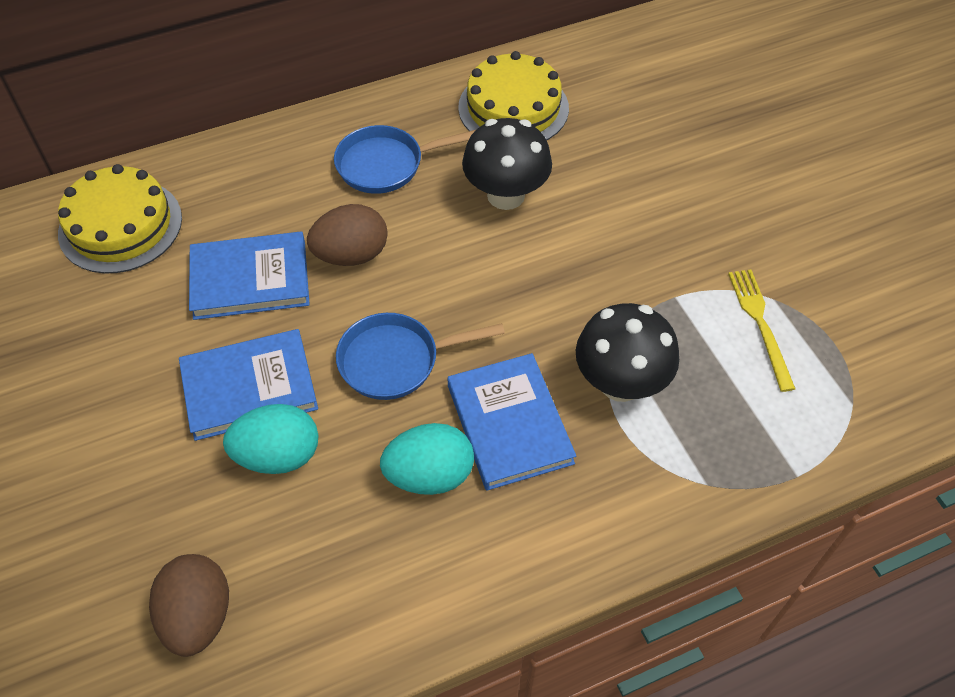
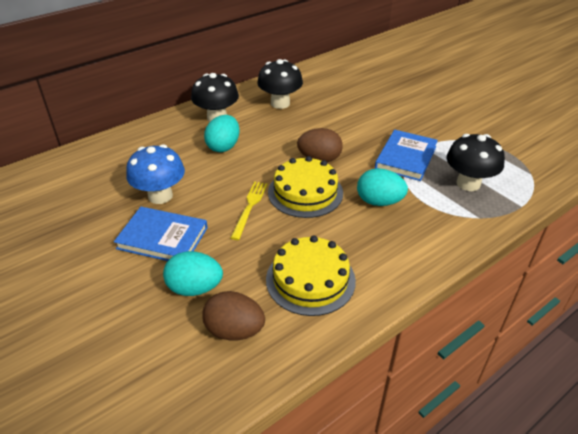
black mushroom: 2 -> 3
blue book: 3 -> 2
blue mushroom: 0 -> 1
blue pan: 2 -> 0
turquoise egg: 2 -> 3

